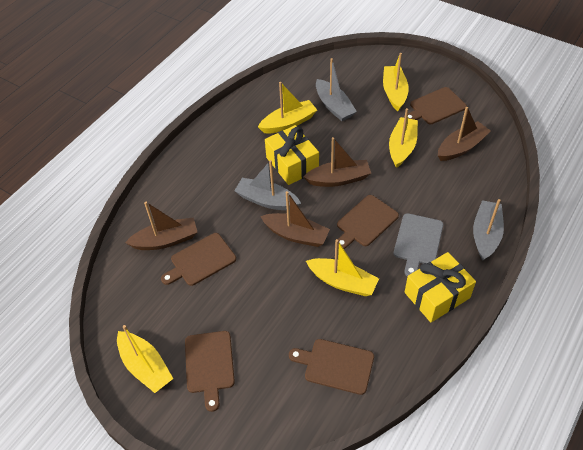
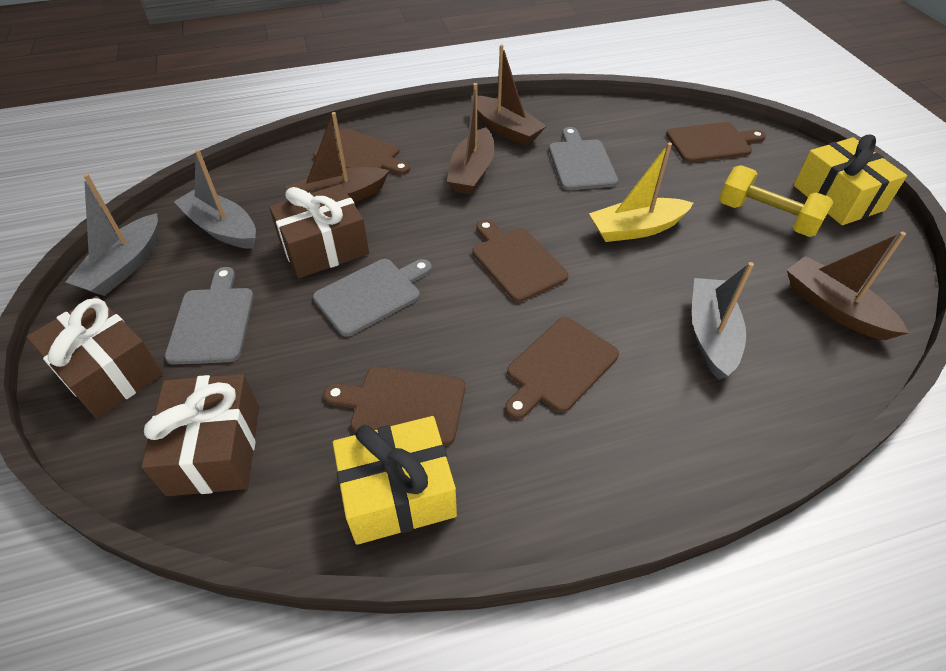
brown gift: 0 -> 3
grey cutting board: 1 -> 3
yellow boat: 5 -> 1
yellow dumbbell: 0 -> 1

